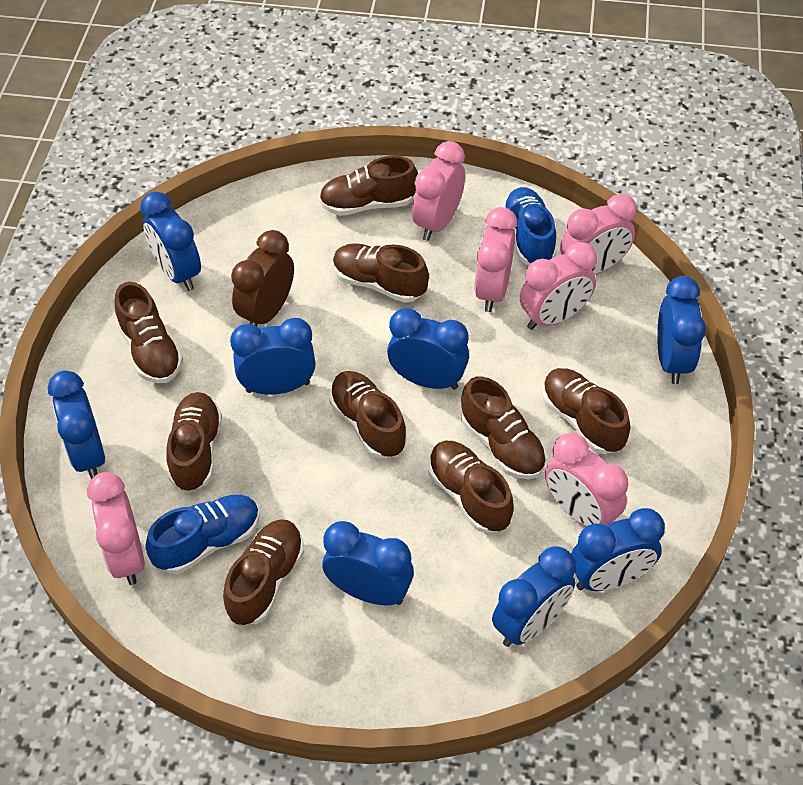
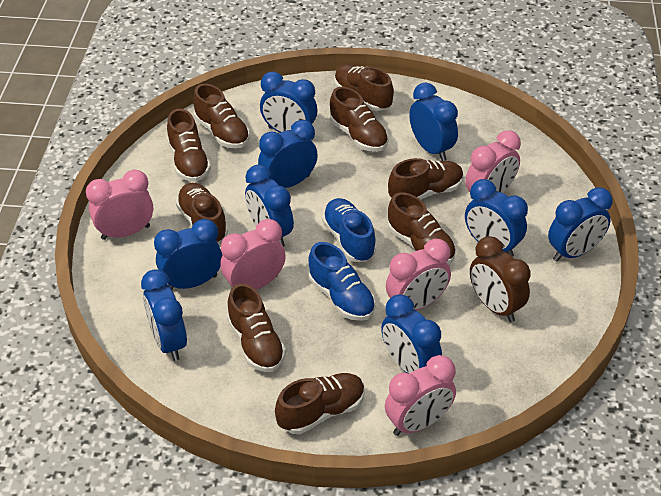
blue clock: 8 -> 9
pink clock: 6 -> 5

